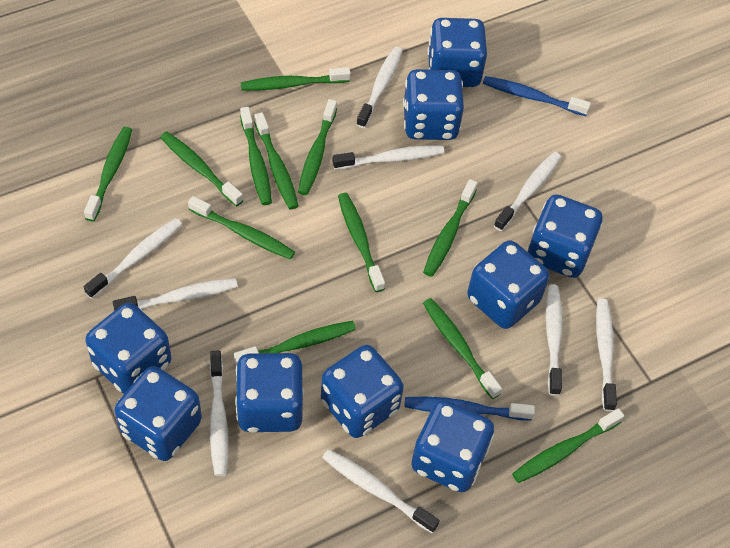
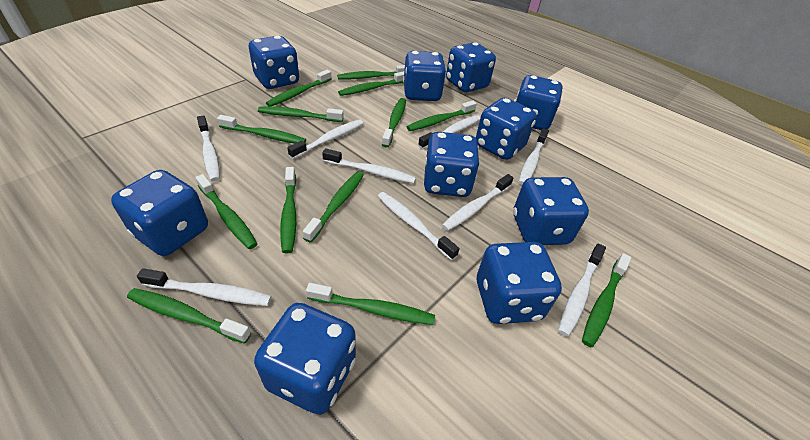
blue dice: 9 -> 10
blue toothbrush: 2 -> 0
green toothbrush: 12 -> 13

